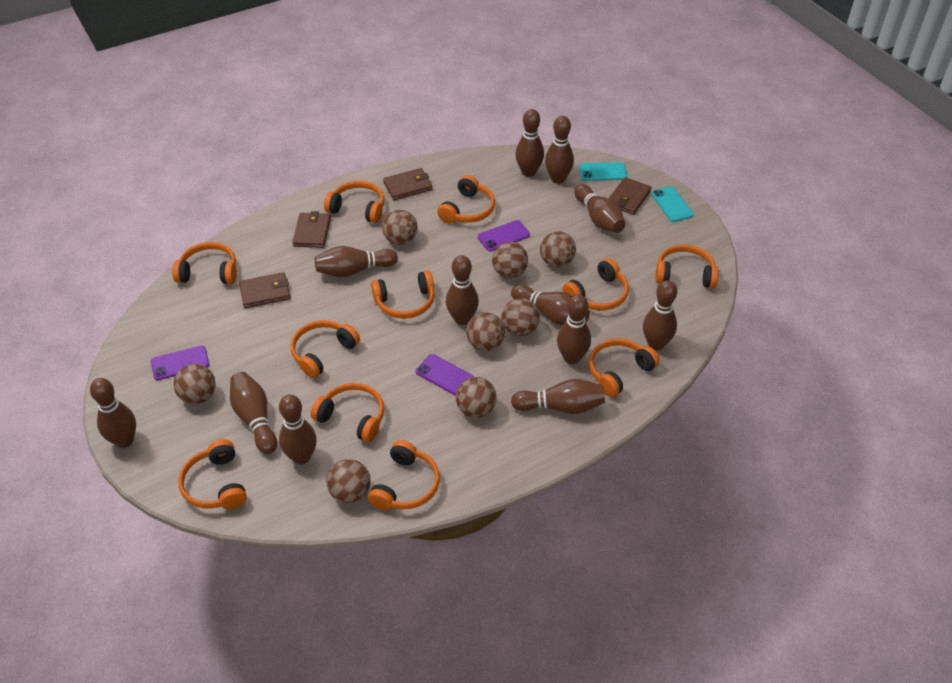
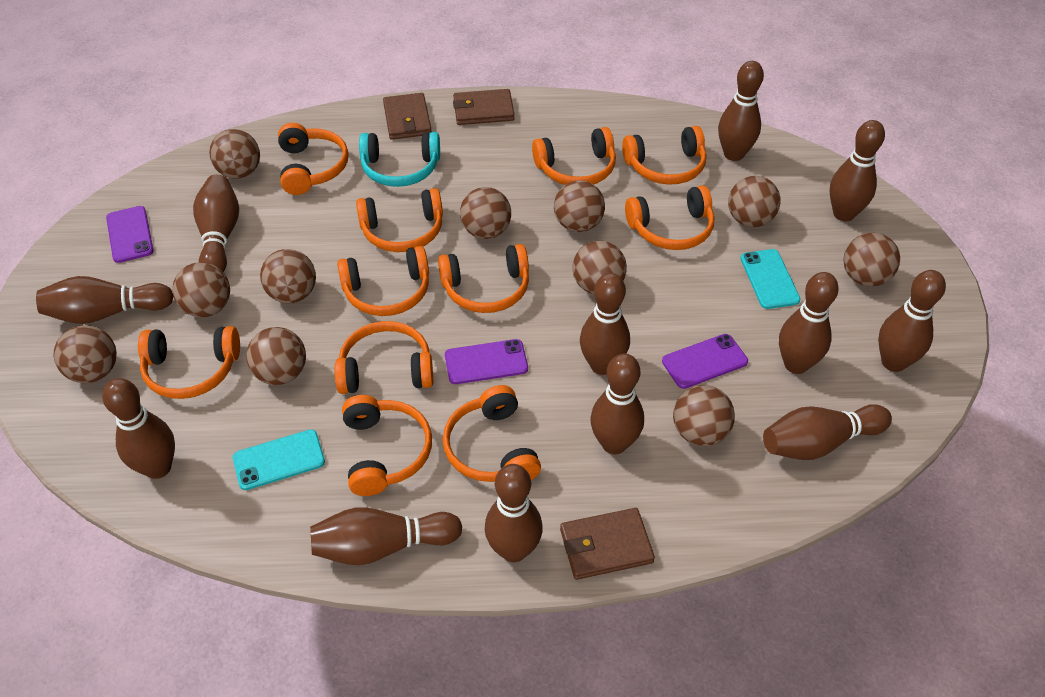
brown ball: 8 -> 11
brown wallet: 4 -> 3
turquoise headphones: 0 -> 1

